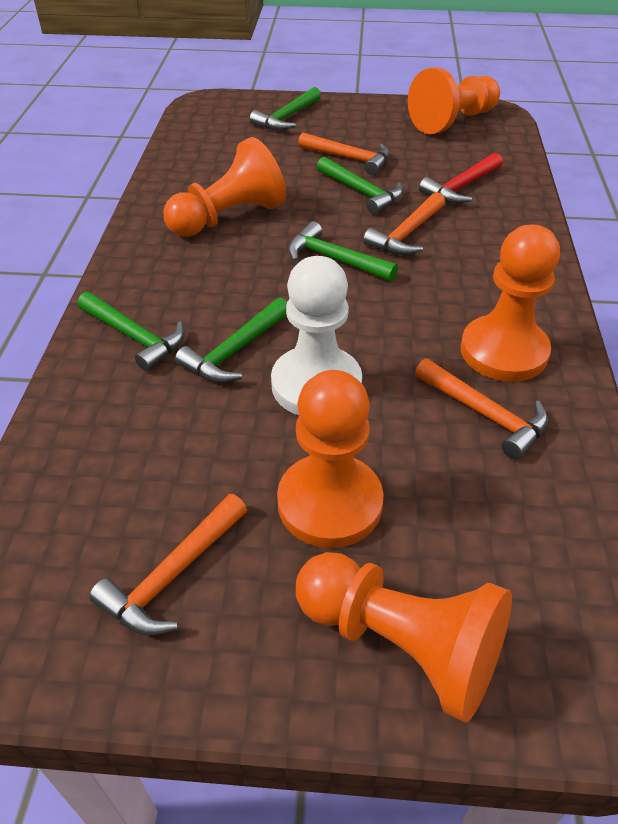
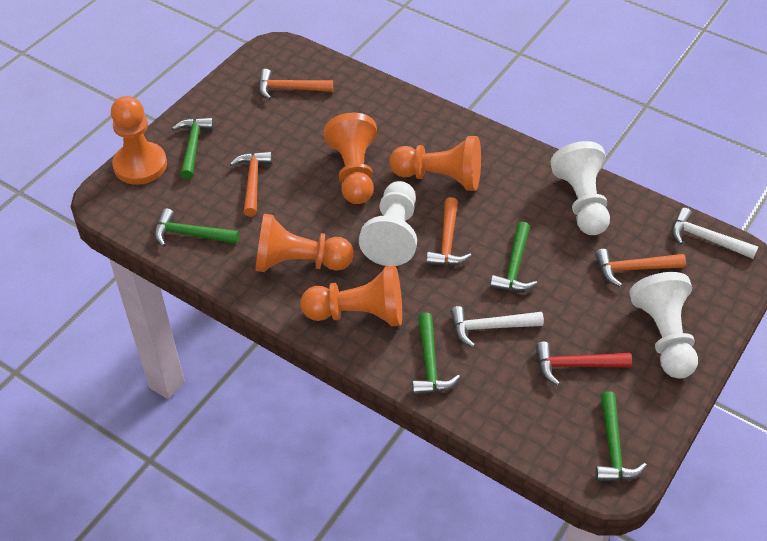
white hammer: 0 -> 2
white pawn: 1 -> 3

